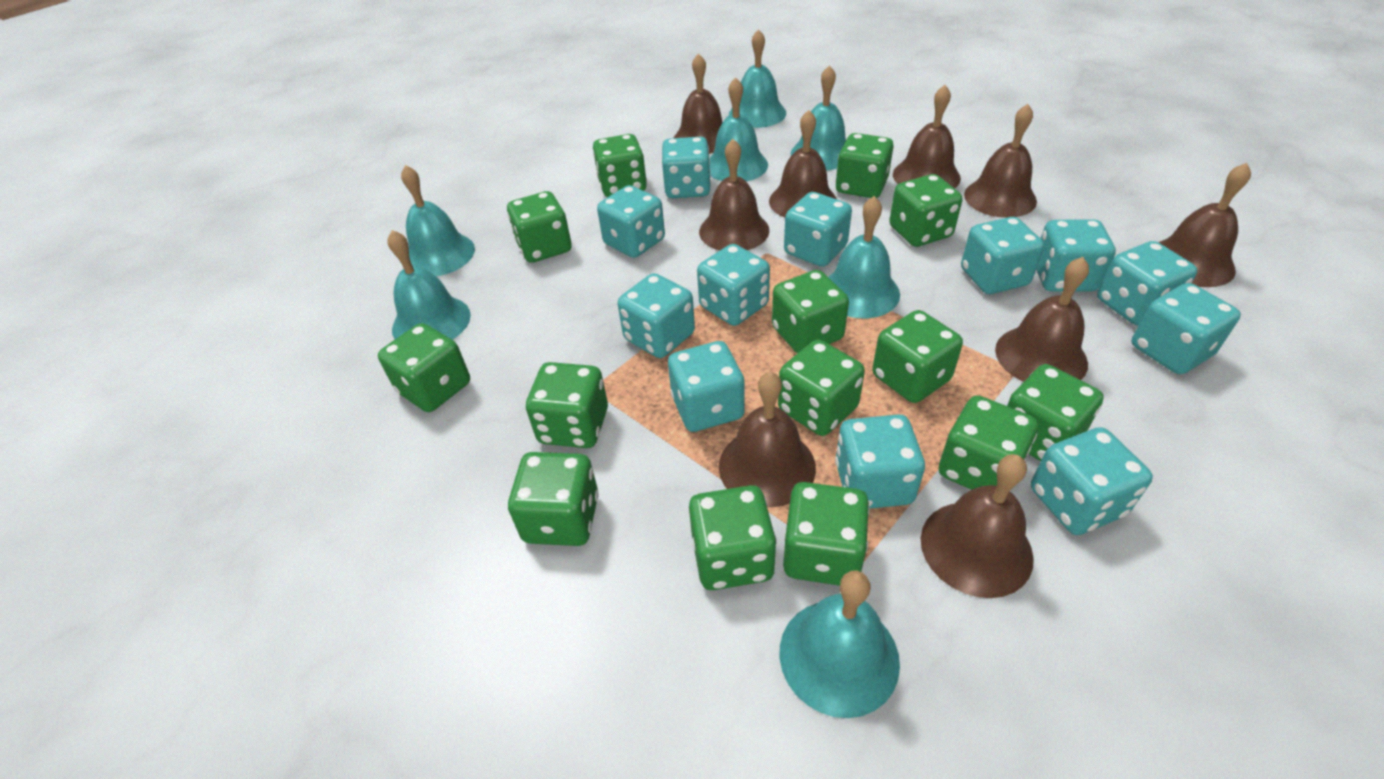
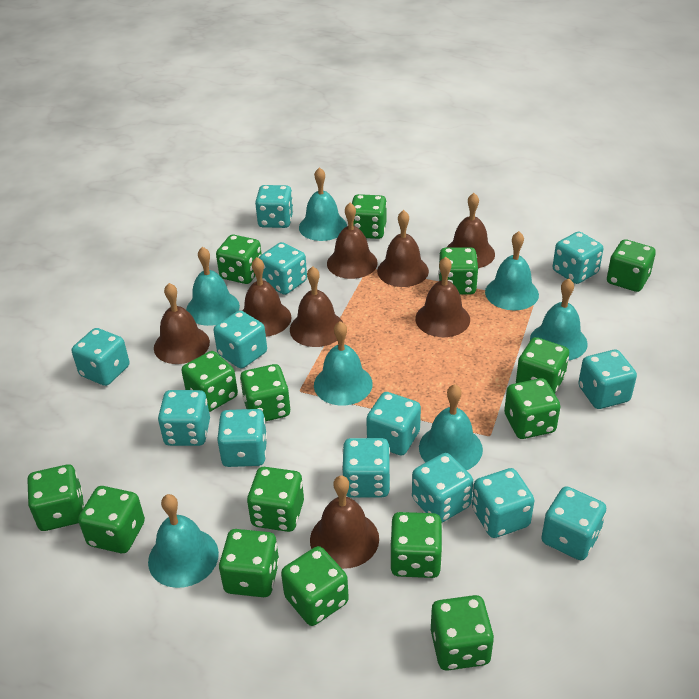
brown bell: 9 -> 8
green dice: 14 -> 15
turquoise dice: 12 -> 13

